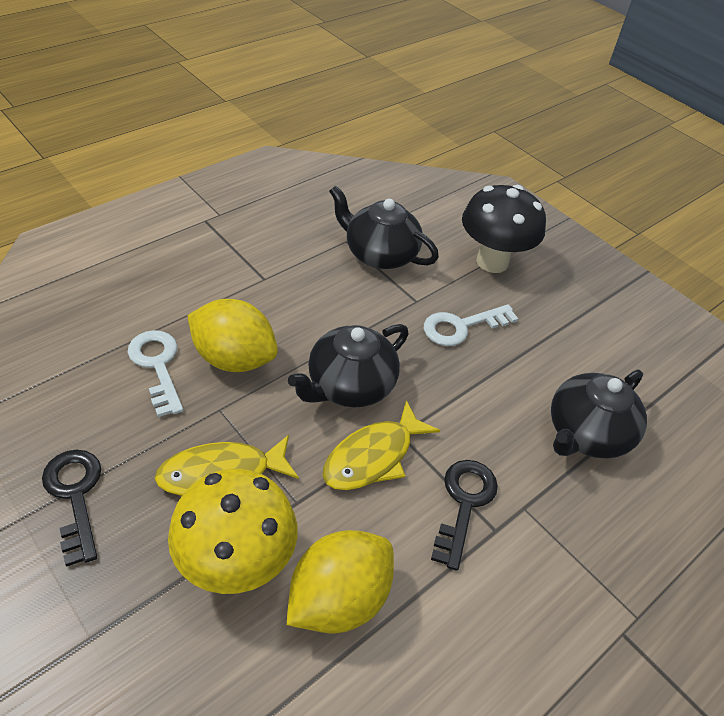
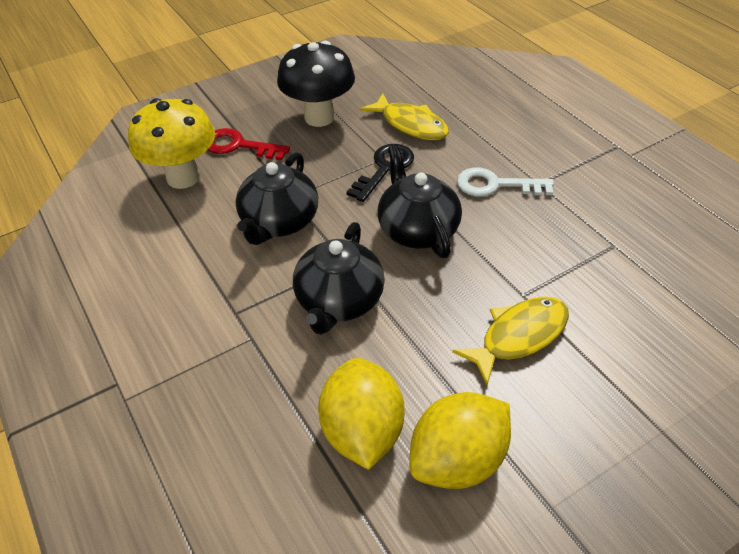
black key: 2 -> 1
red key: 0 -> 1
white key: 2 -> 1

